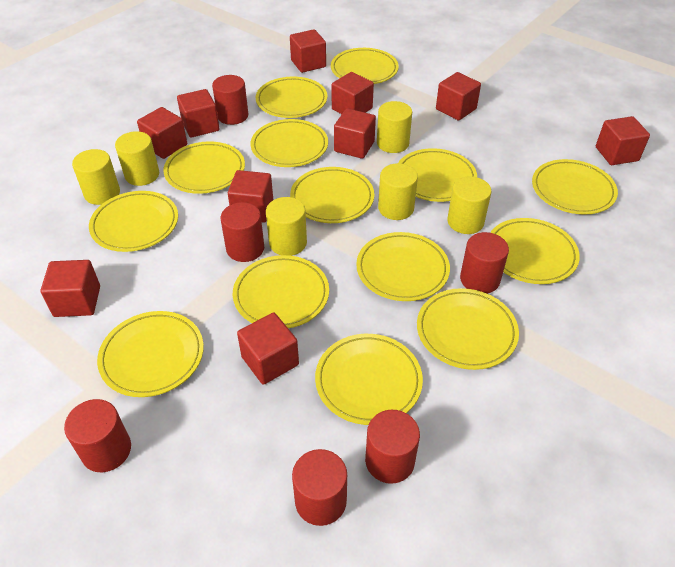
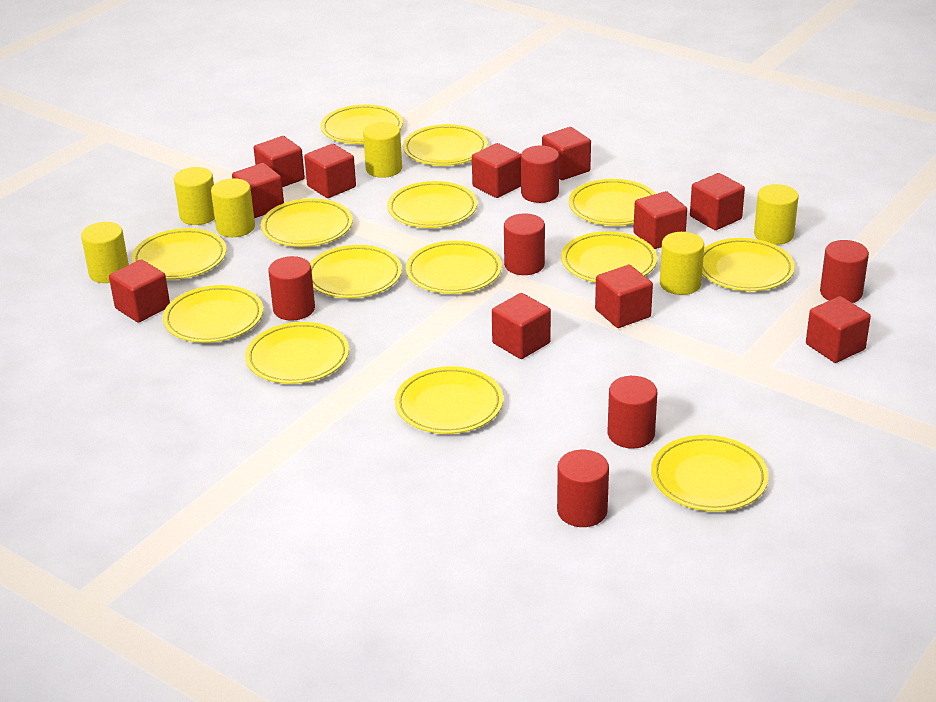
red cube: 10 -> 11

